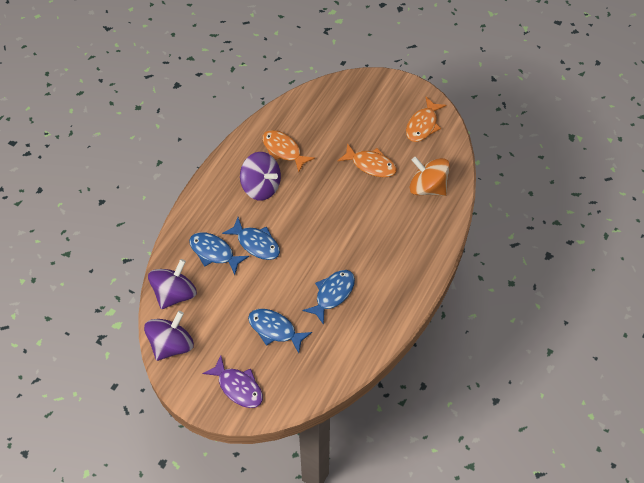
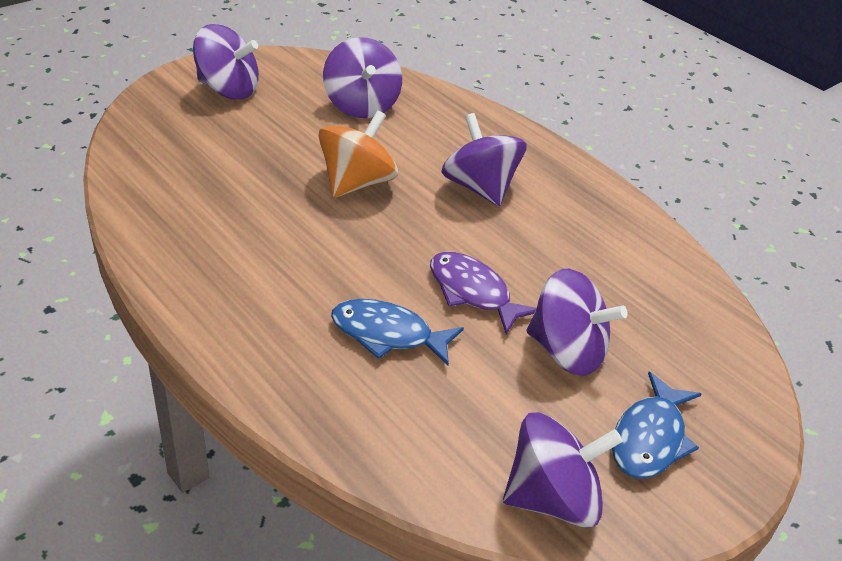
blue fish: 4 -> 2
orange fish: 3 -> 0
purple spinning top: 3 -> 5

